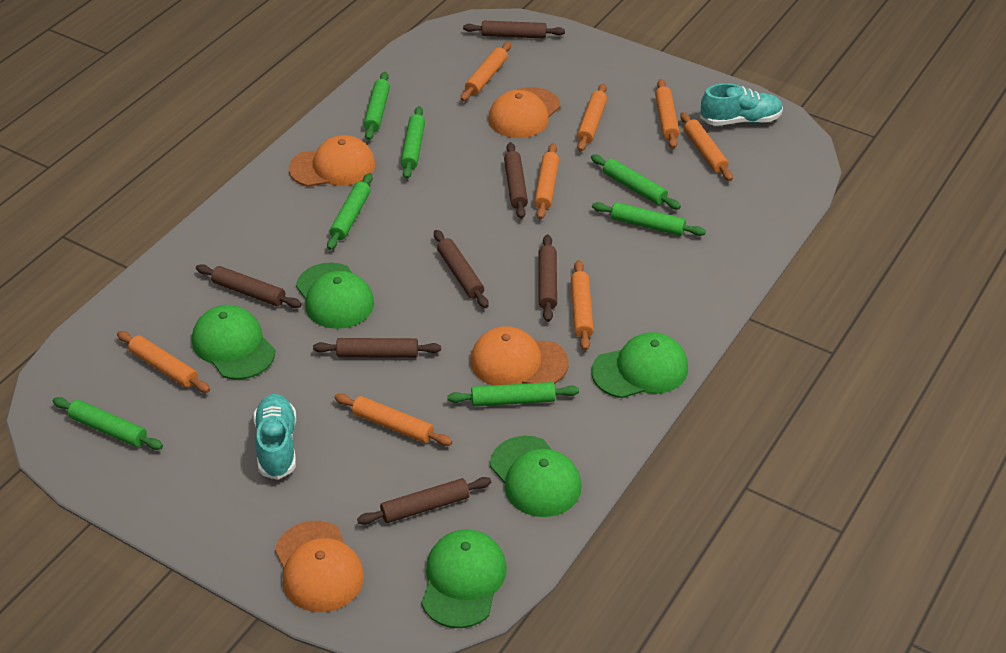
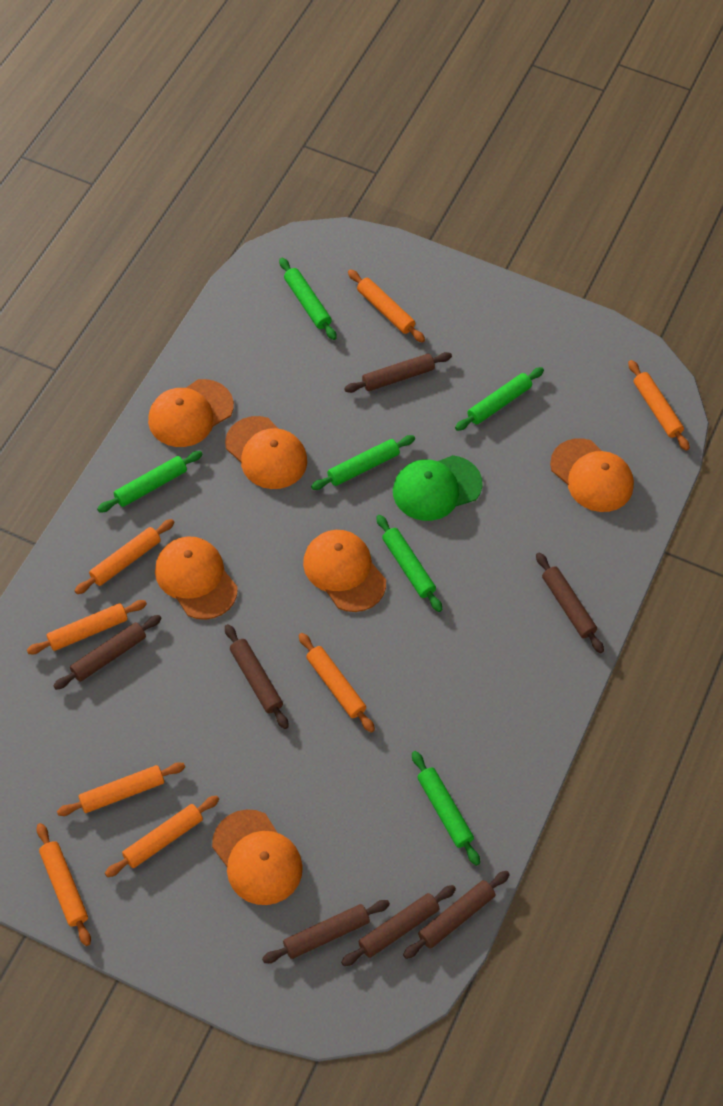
green cap: 5 -> 1
green rolling pin: 7 -> 6
orange cap: 4 -> 6
turquoise shoe: 2 -> 0

